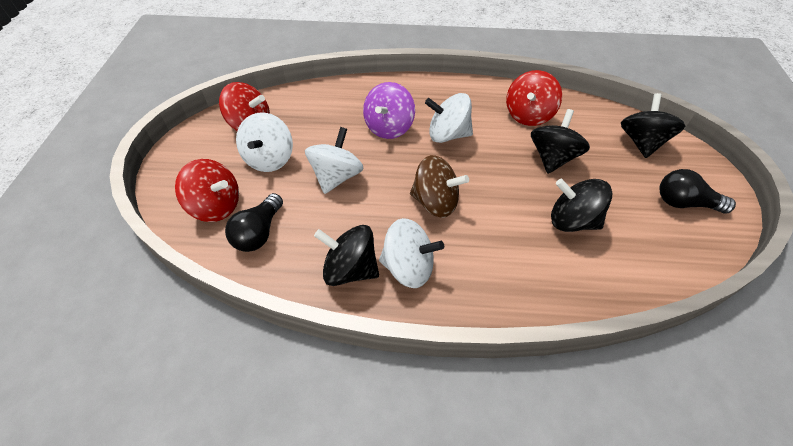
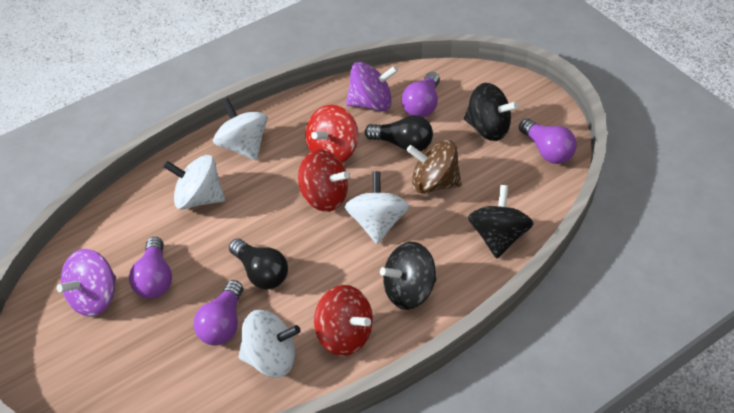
black spinning top: 4 -> 3
purple light bulb: 0 -> 4
purple spinning top: 1 -> 2

